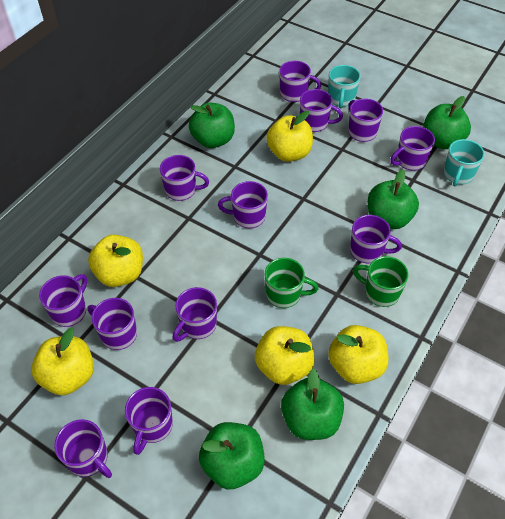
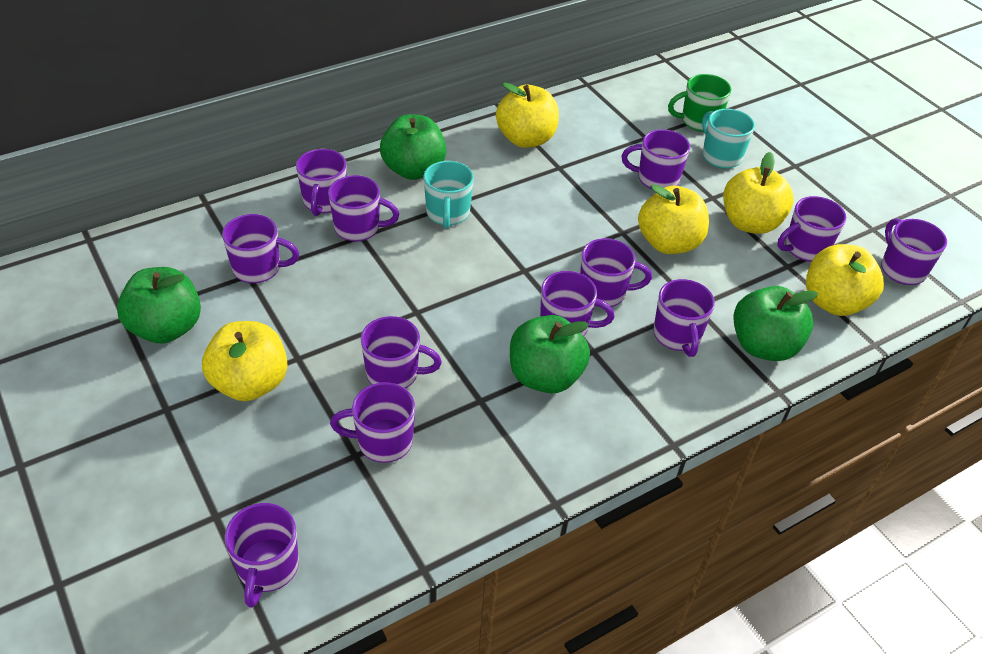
green apple: 5 -> 4
green mug: 2 -> 1

